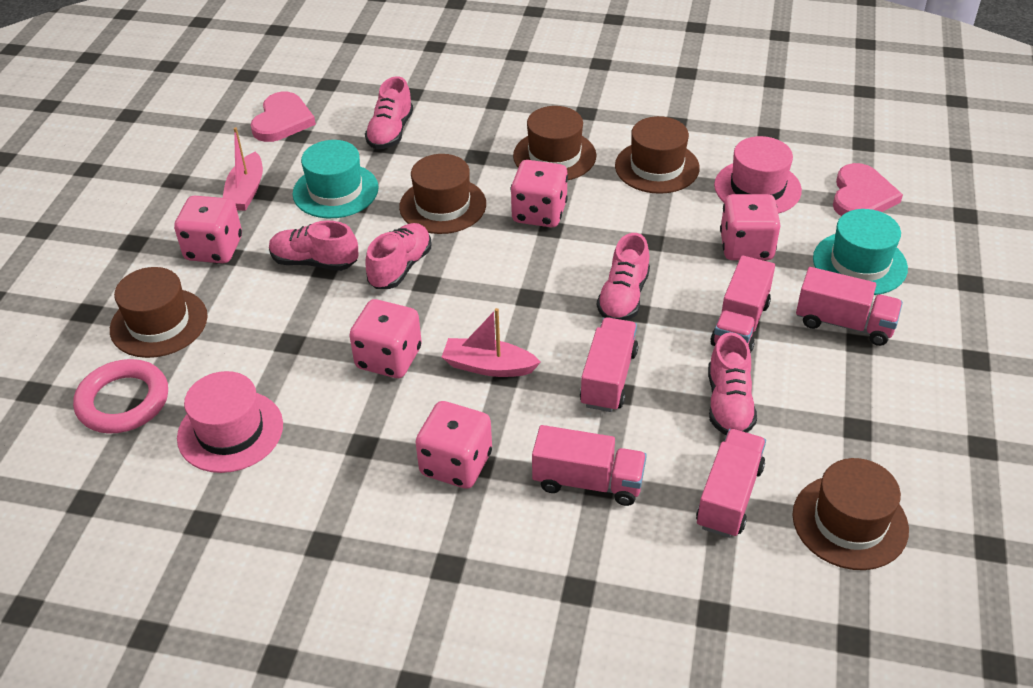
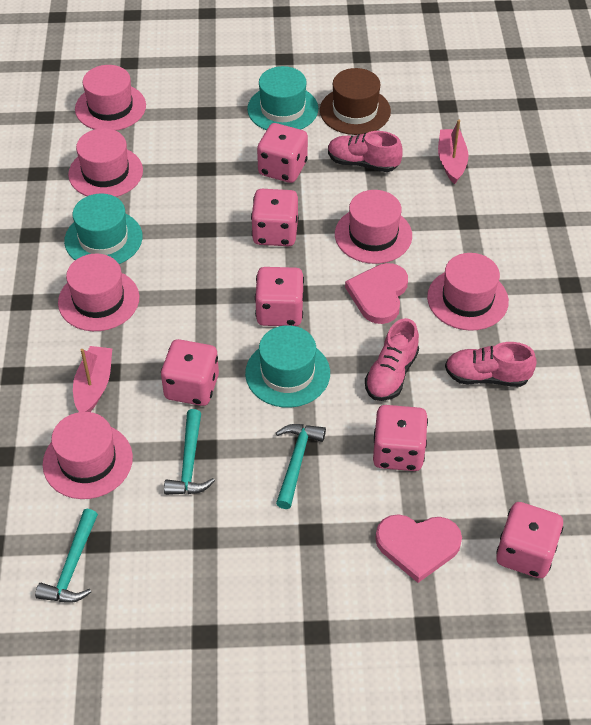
brown hat: 5 -> 1
pink dice: 5 -> 6
pink hat: 2 -> 6
pink ring: 1 -> 0
pink shoe: 5 -> 3
pink truck: 5 -> 0
turquoise hammer: 0 -> 3
turquoise hat: 2 -> 3

